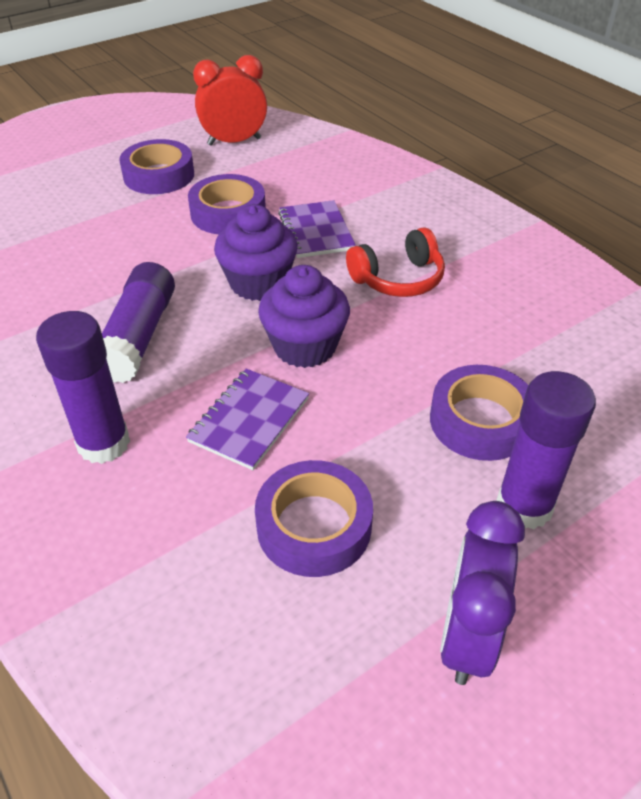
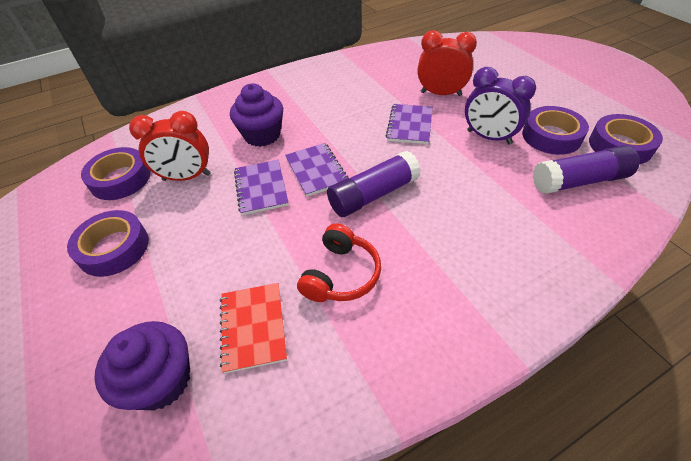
purple glue stick: 3 -> 2
purple notebook: 2 -> 3
red clock: 1 -> 2
red notebook: 0 -> 1

